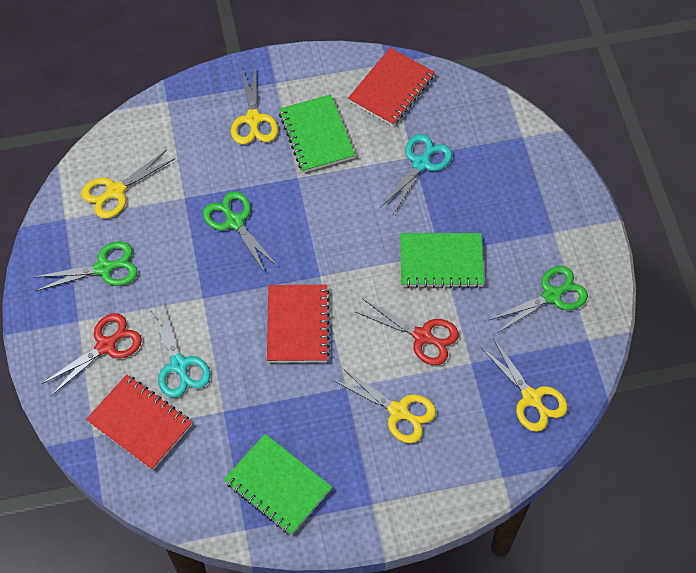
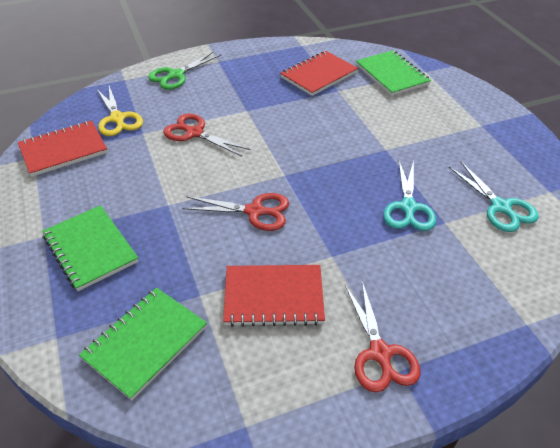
green scissors: 3 -> 1
red scissors: 2 -> 3
yellow scissors: 4 -> 1

